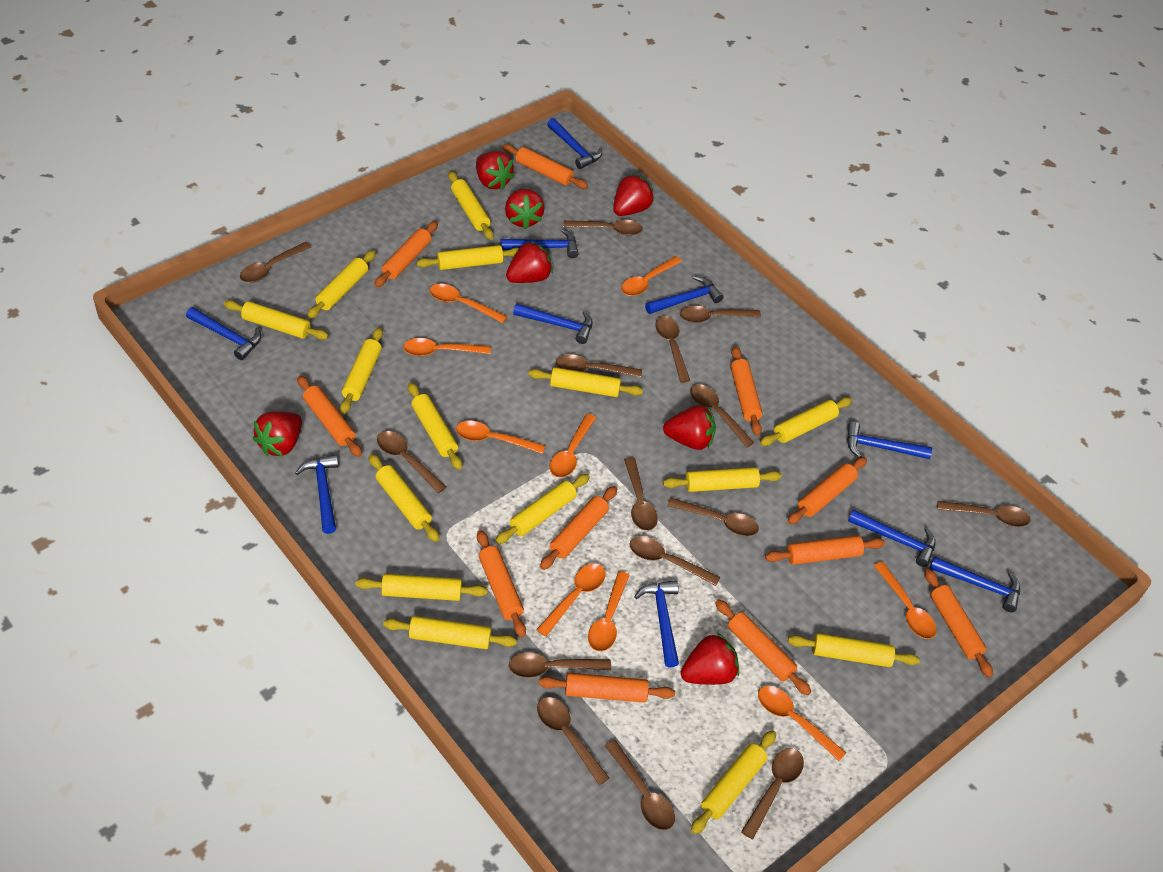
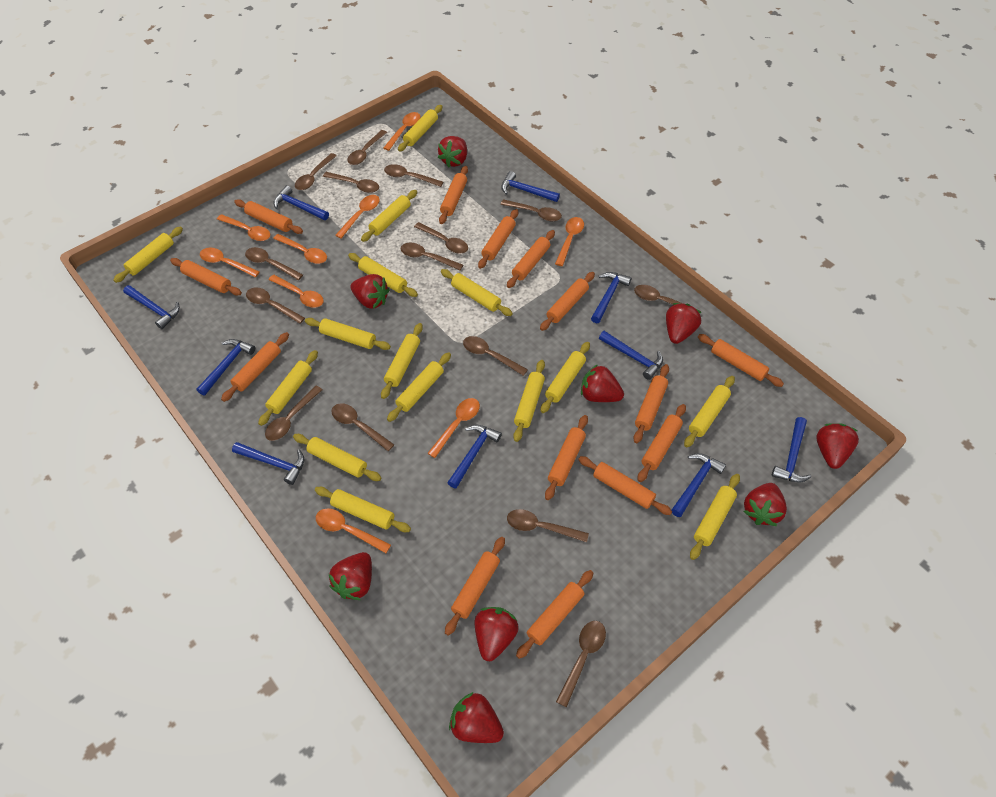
orange rolling pin: 11 -> 14
red strawberry: 7 -> 9

